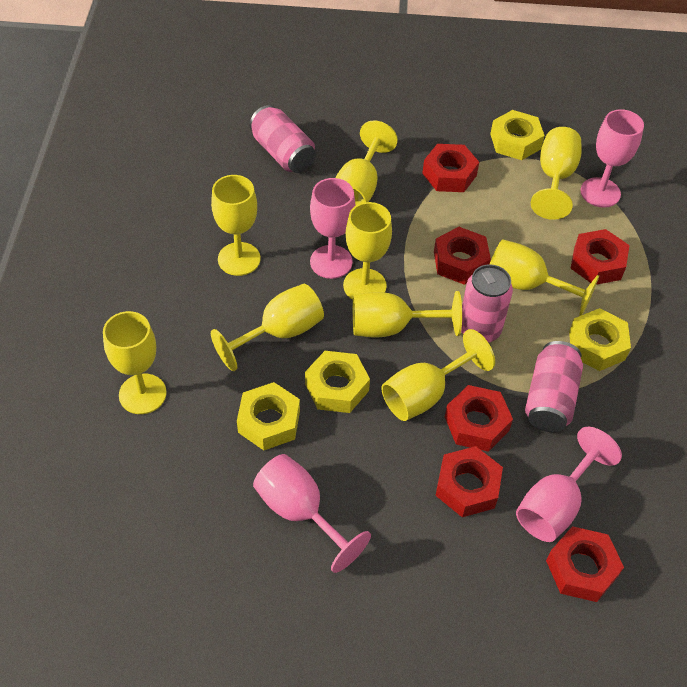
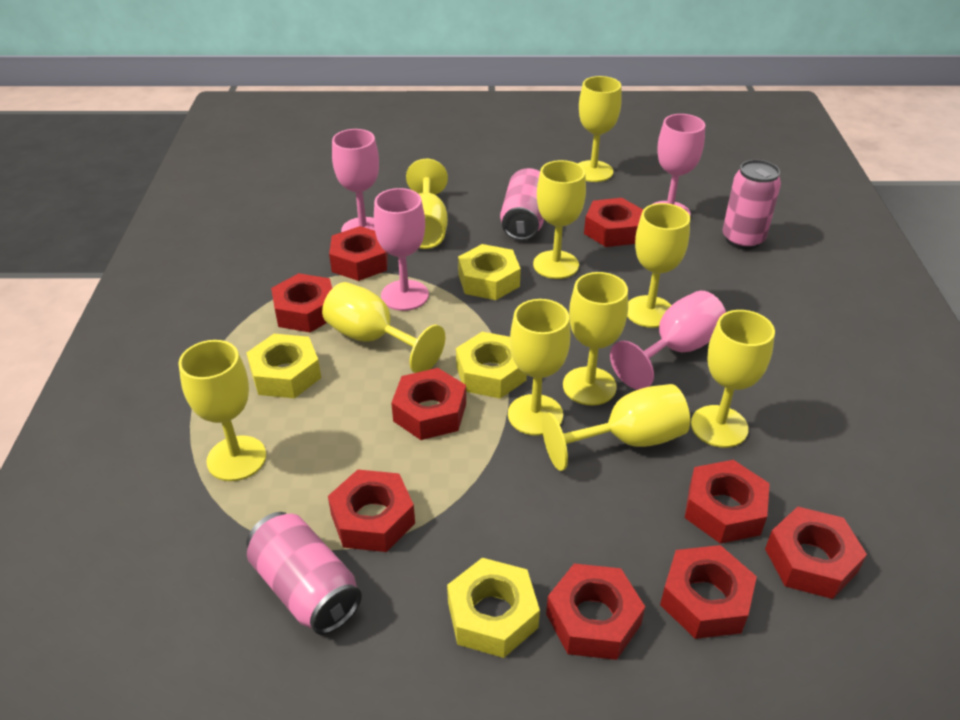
red nut: 6 -> 9
yellow goblet: 9 -> 10

